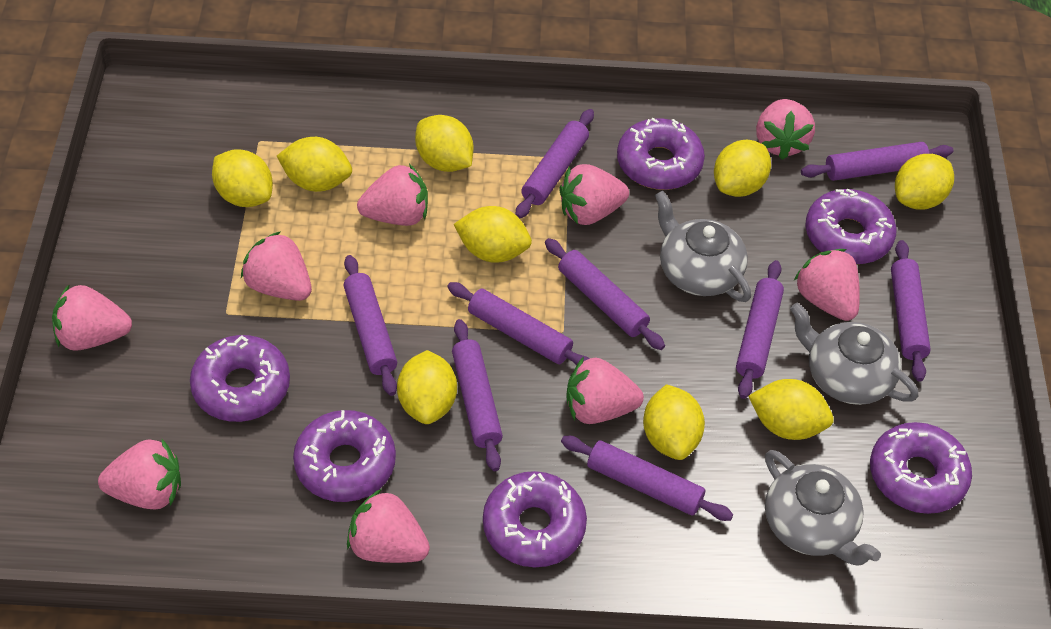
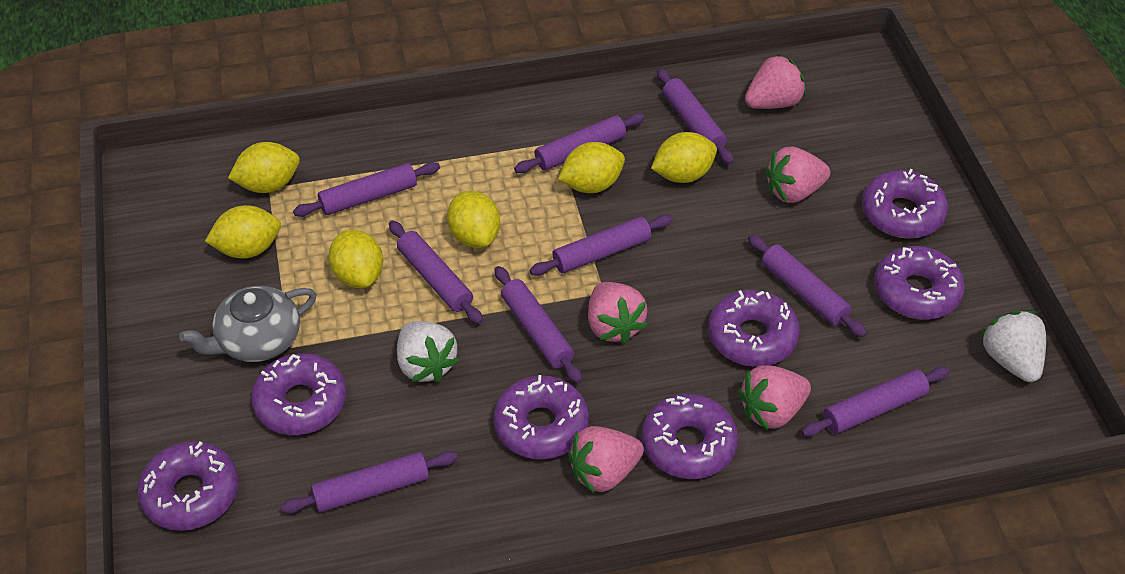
grey teapot: 3 -> 1
pink strawberry: 9 -> 5
purple donut: 6 -> 7
white strawberry: 0 -> 2
yellow lemon: 9 -> 6

